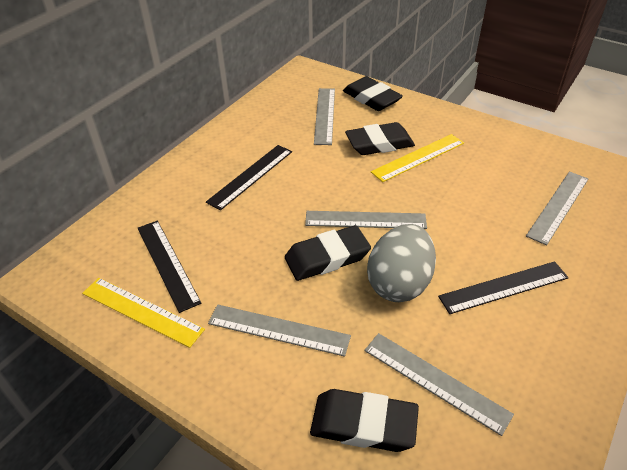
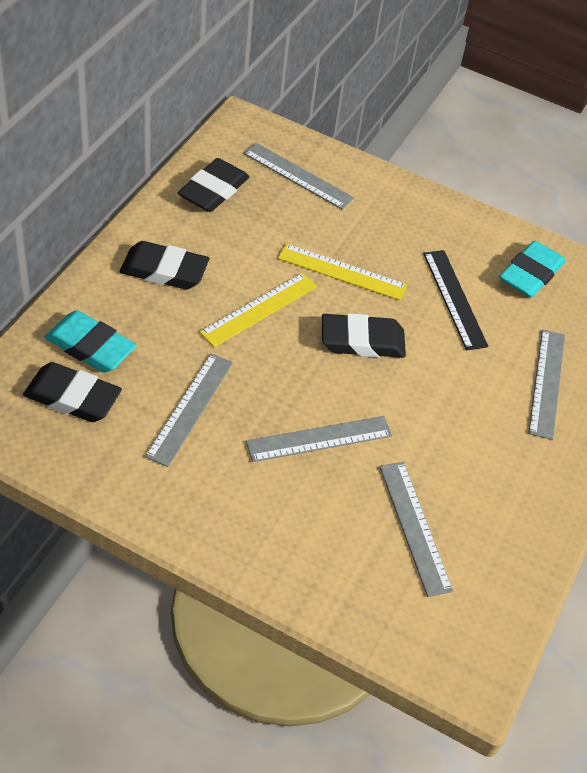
black ruler: 3 -> 1
grey egg: 1 -> 0
turquoise eraser: 0 -> 2

